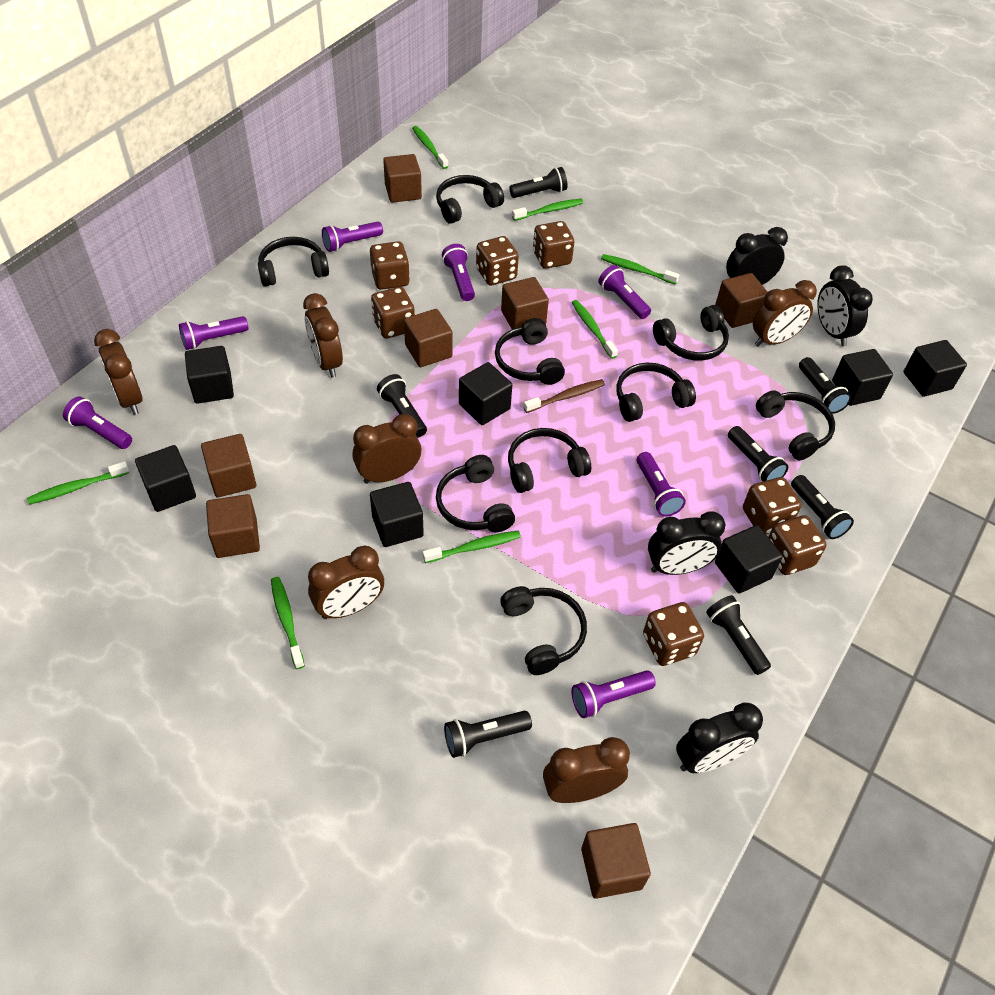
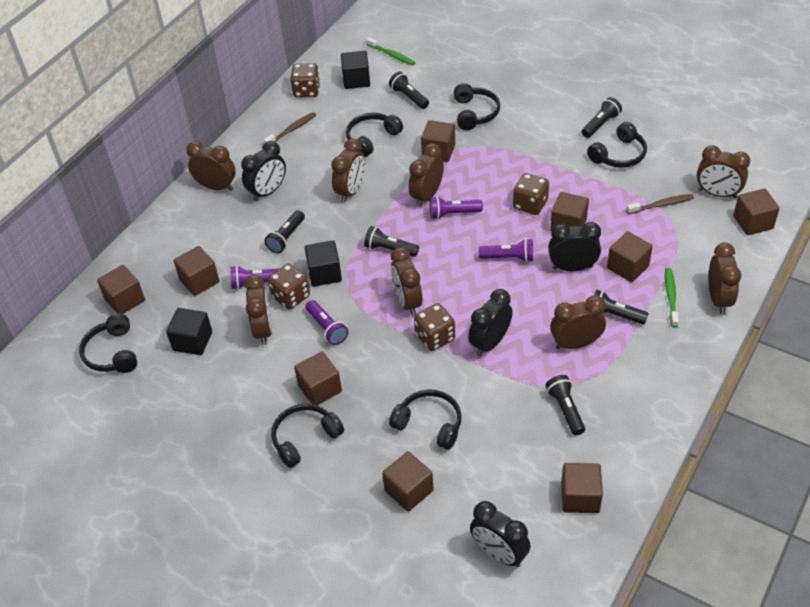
black cube: 7 -> 3
black flashlight: 7 -> 6
black headphones: 9 -> 6
brown clock: 6 -> 8
brown cube: 7 -> 9
brown dice: 7 -> 4
brown toothbrush: 1 -> 2
green toothbrush: 7 -> 2
purple flashlight: 7 -> 4

